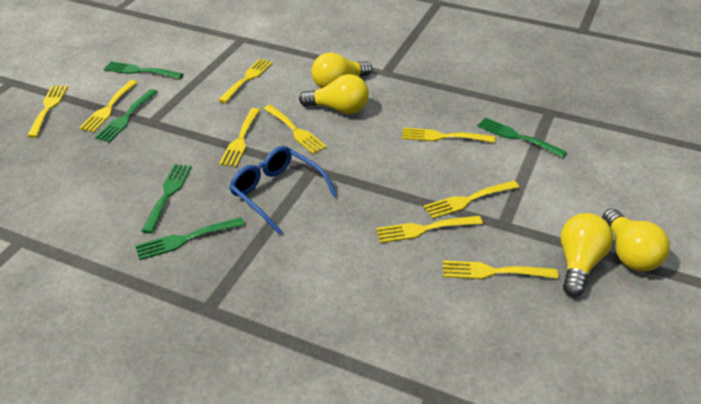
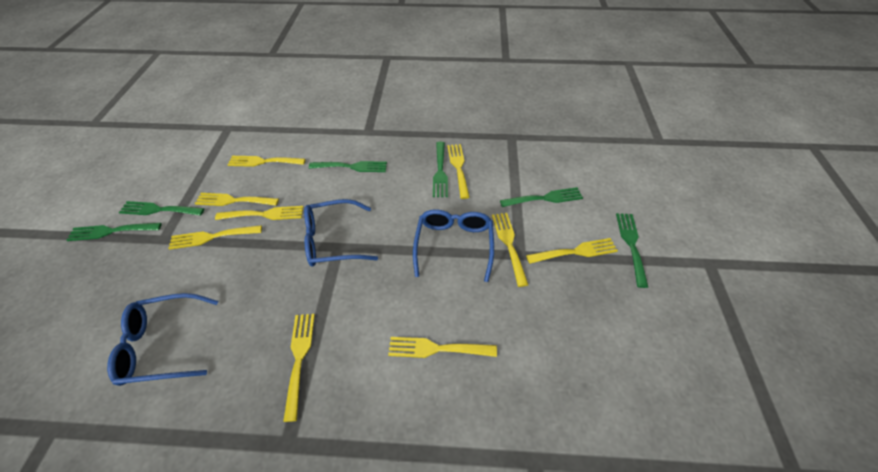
blue glasses: 1 -> 3
green fork: 5 -> 6
yellow light bulb: 4 -> 0

